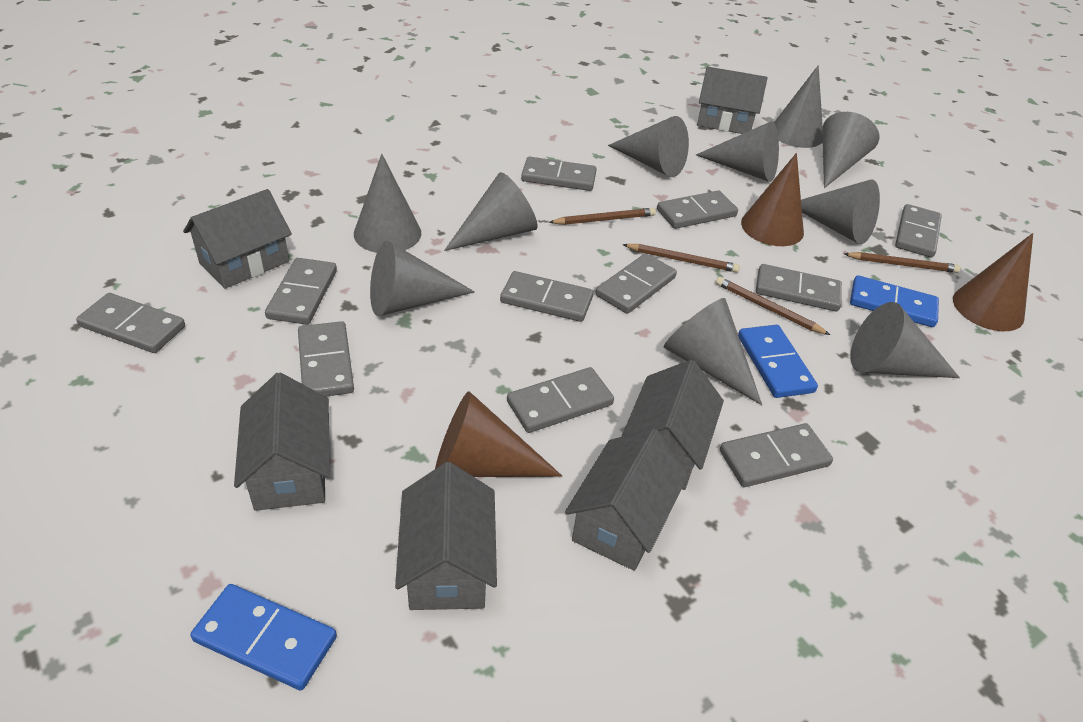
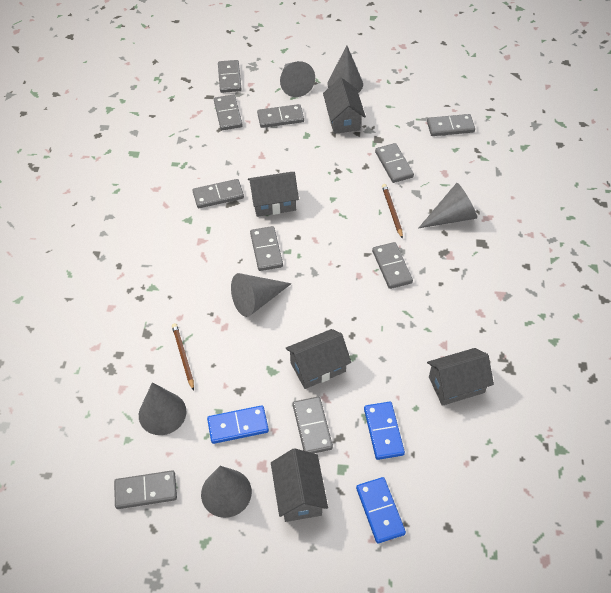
brown cone: 3 -> 0
brown pencil: 4 -> 2
grey cone: 10 -> 6
grey domino: 11 -> 10
grey house: 6 -> 5

